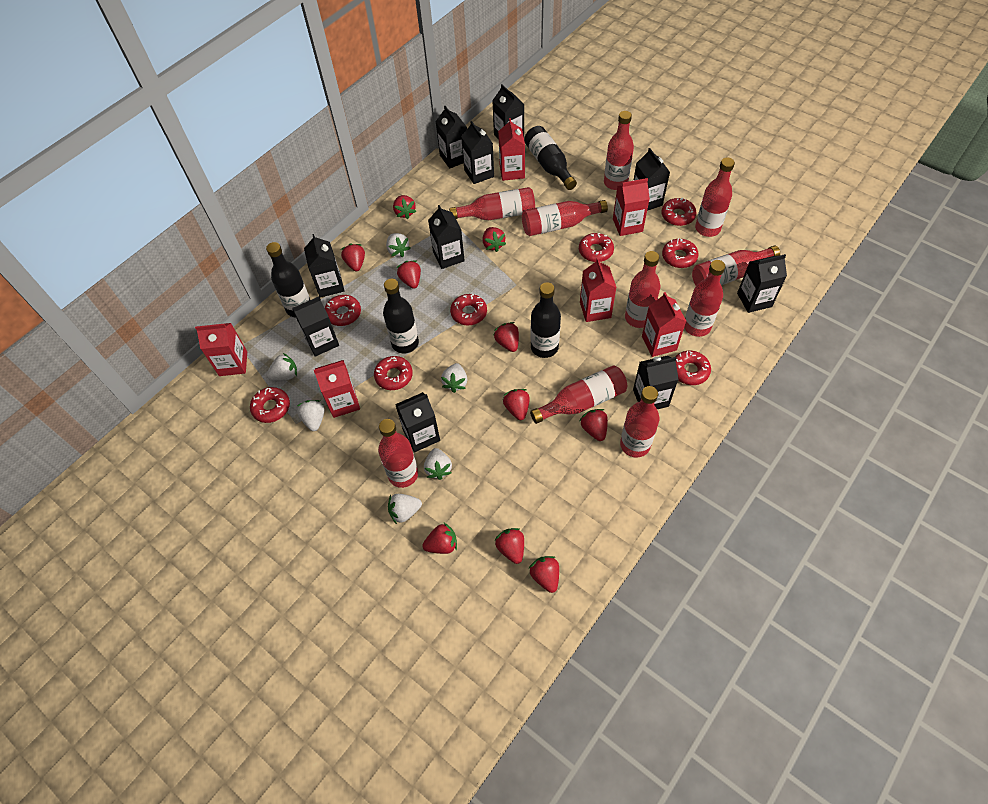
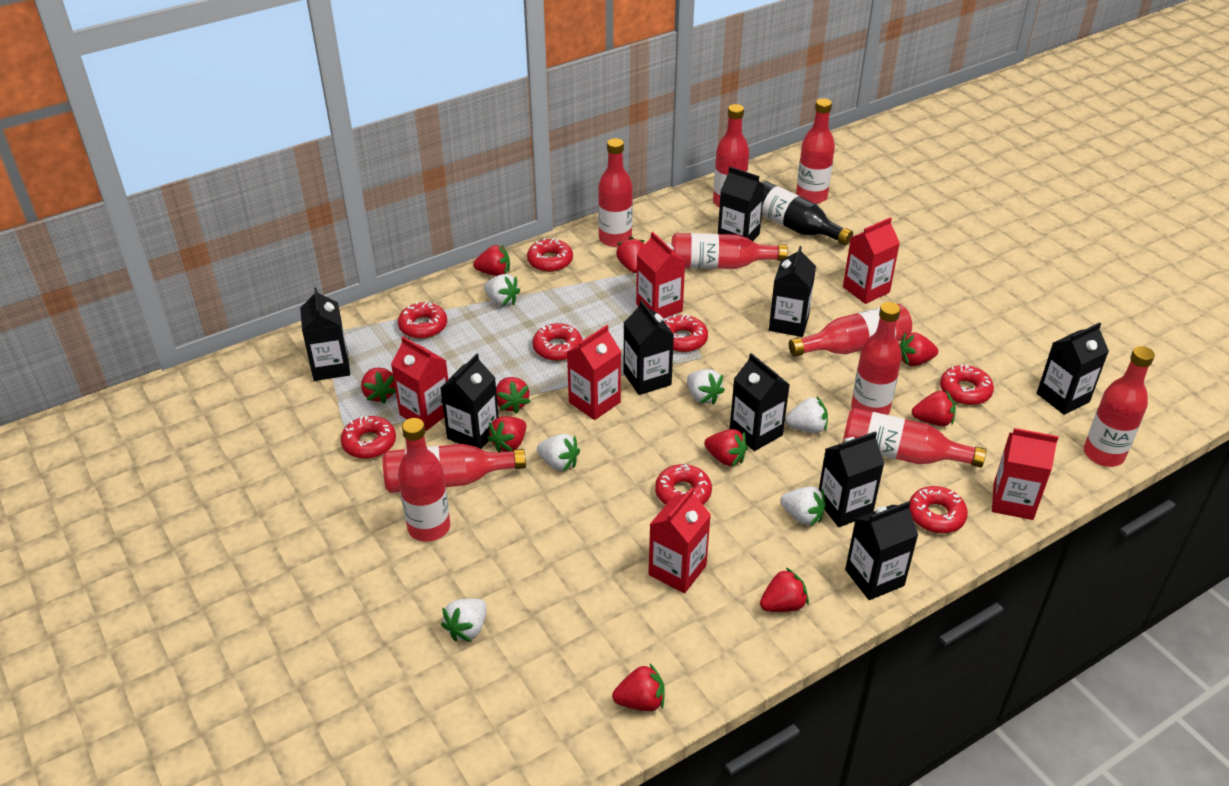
black bottle: 4 -> 1
black carton: 10 -> 9

